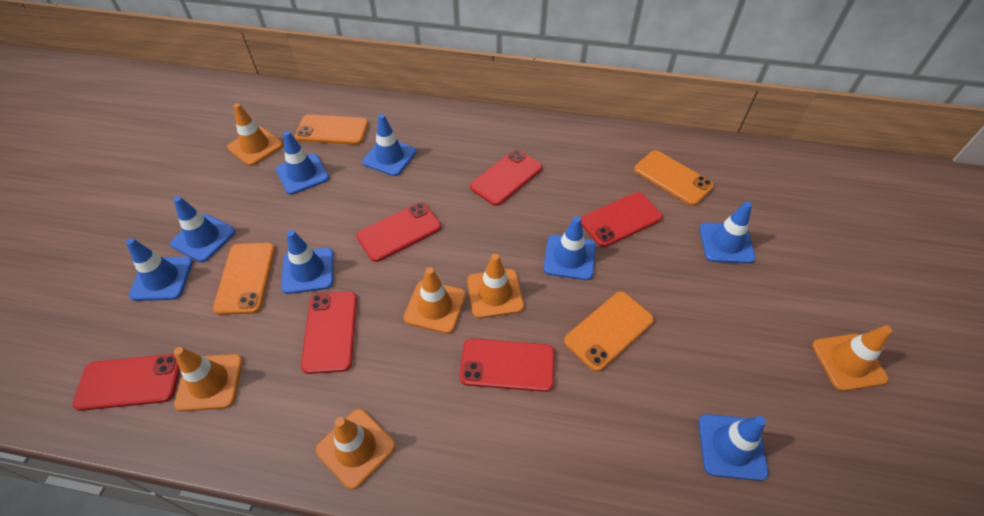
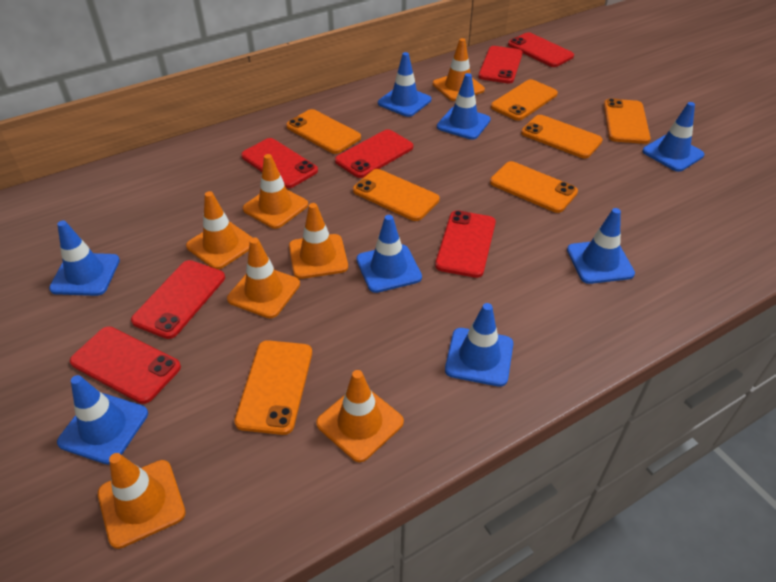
orange phone: 4 -> 7
orange traffic cone: 6 -> 7
red phone: 6 -> 7

